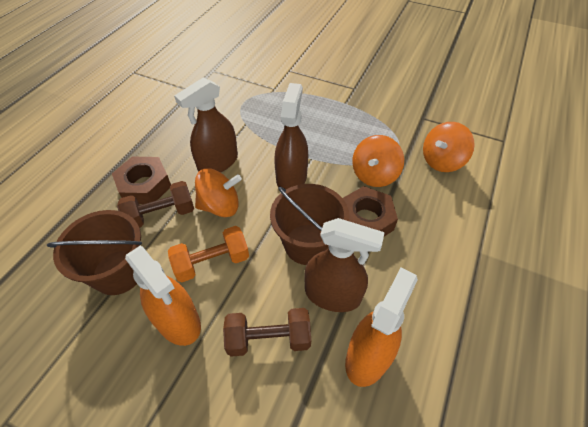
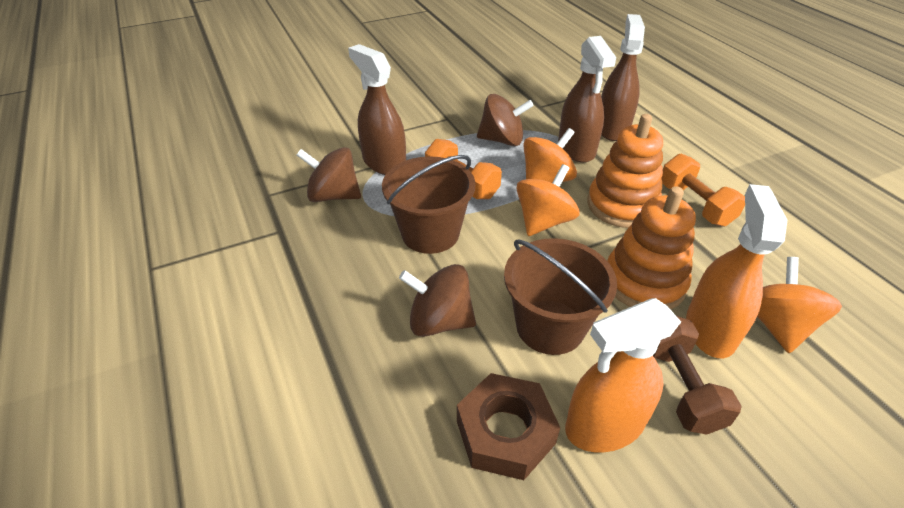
brown dumbbell: 2 -> 1
brown nut: 2 -> 1
brown spinning top: 0 -> 3
orange dumbbell: 1 -> 2
orange stacking toy: 0 -> 2

